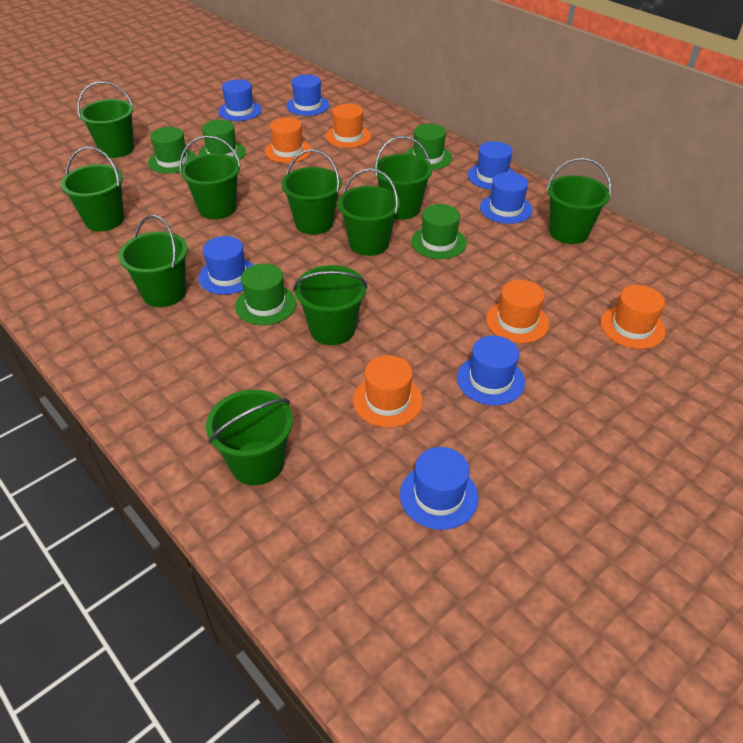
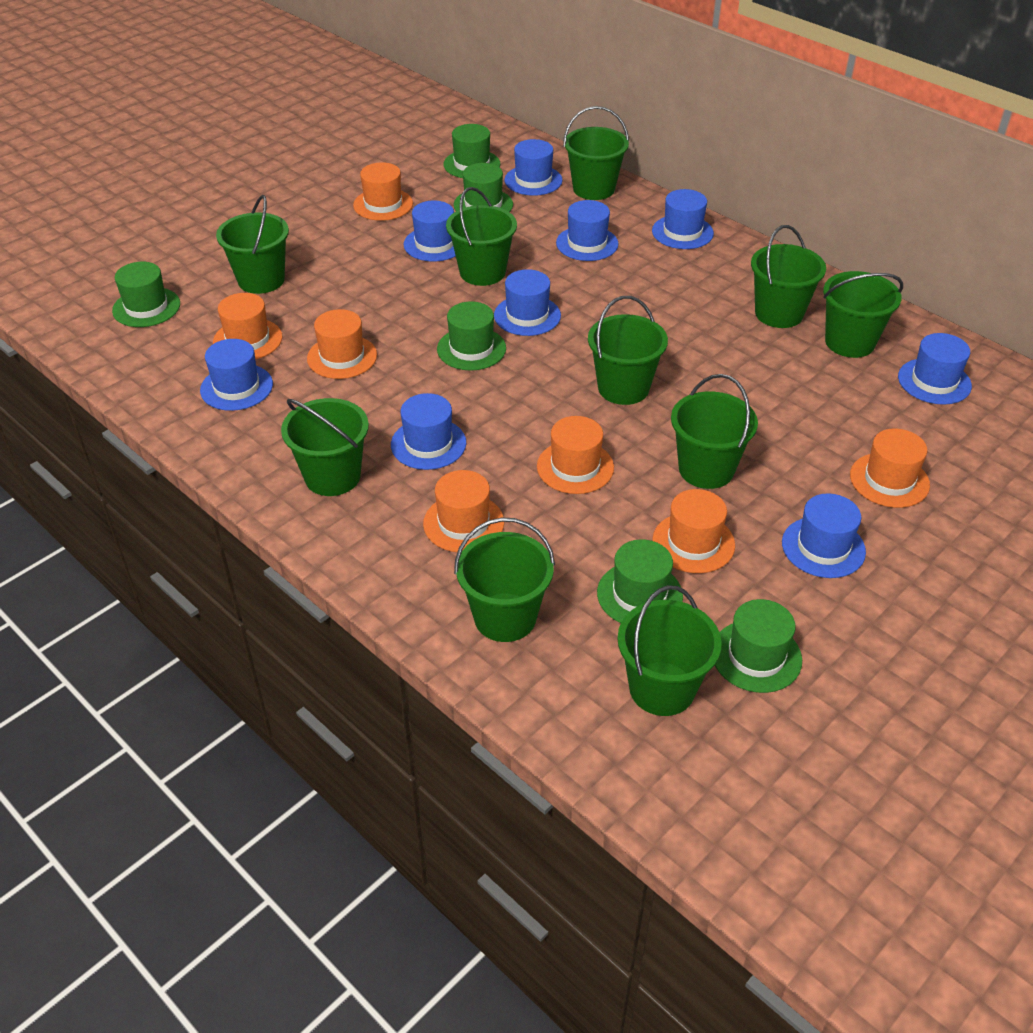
blue hat: 7 -> 9
green hat: 5 -> 6
orange hat: 5 -> 7

